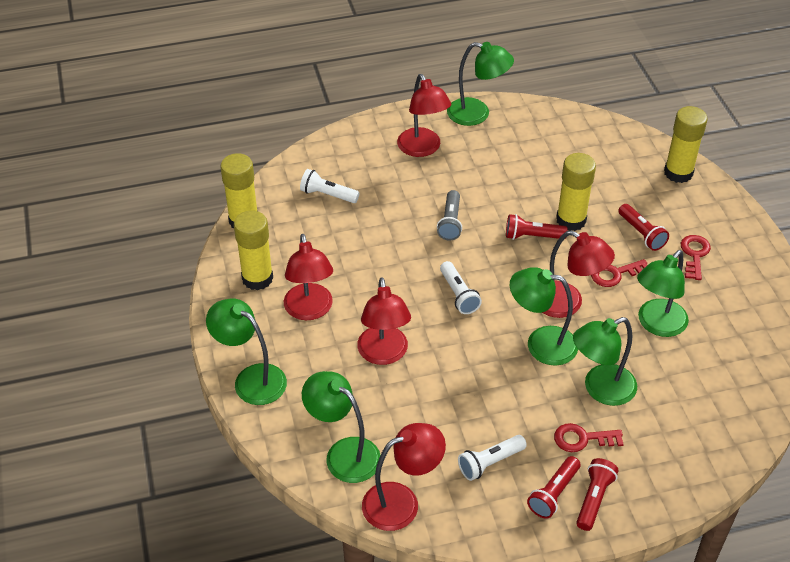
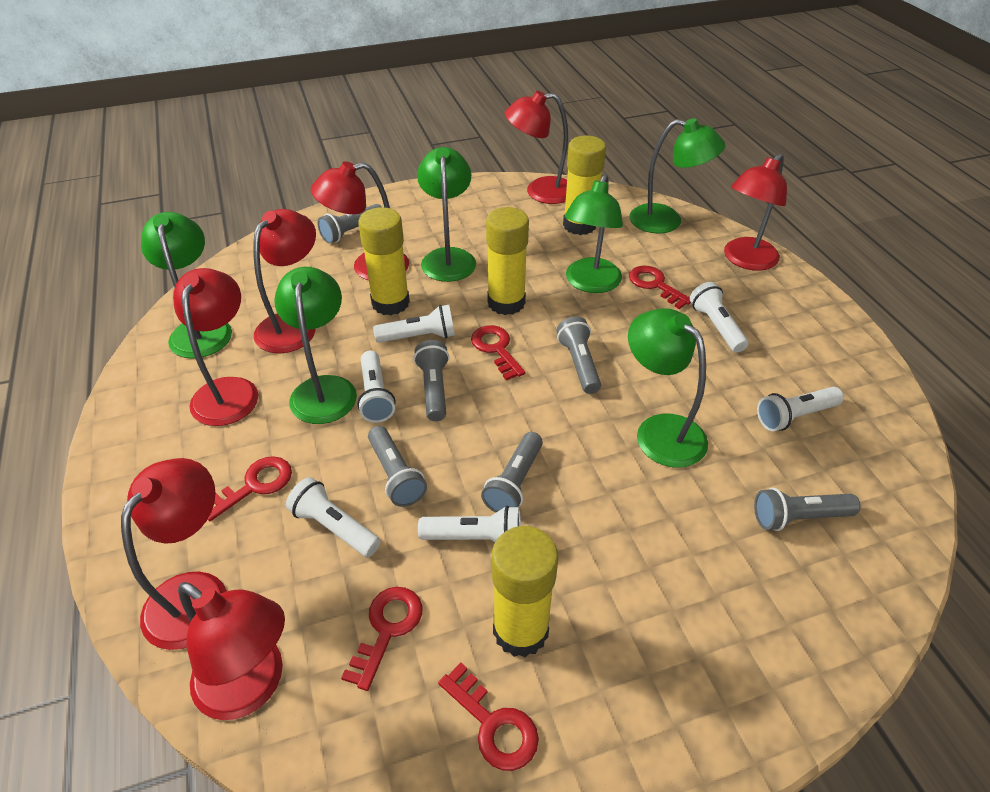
grey flashlight: 1 -> 6
red flashlight: 4 -> 0
red key: 3 -> 5
red lamp: 5 -> 7
white flashlight: 3 -> 6

